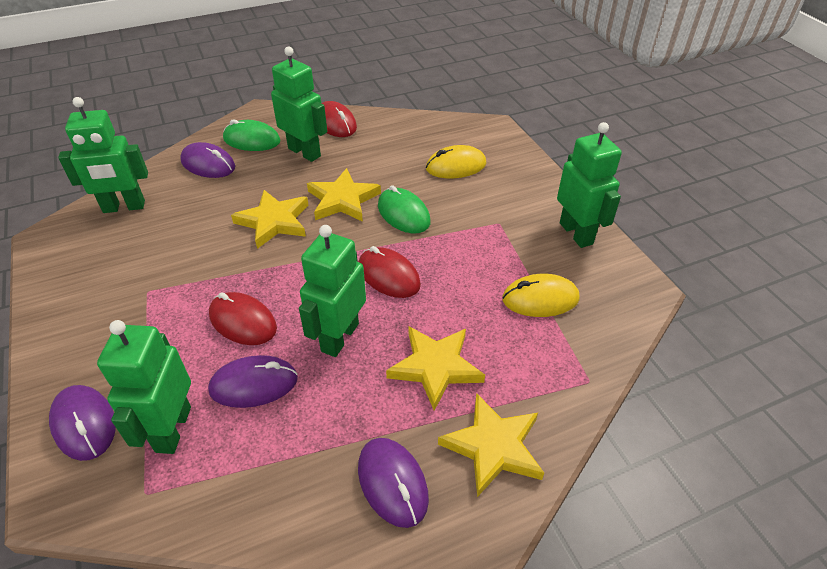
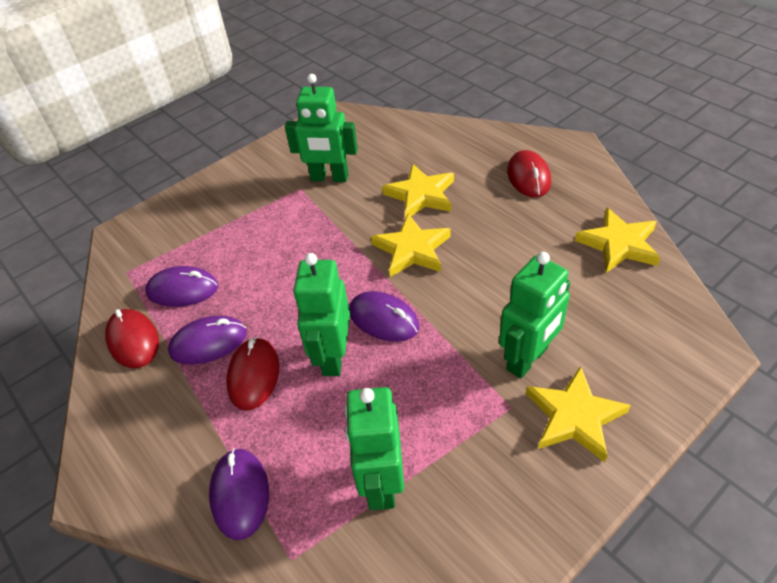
green mouse: 2 -> 0
green robot: 5 -> 4
yellow mouse: 2 -> 0

